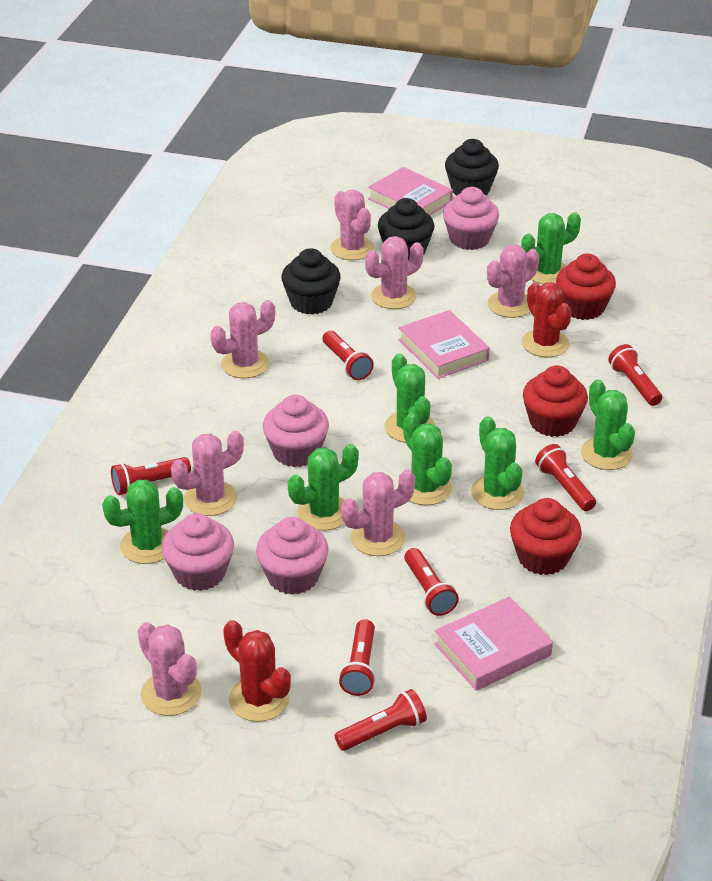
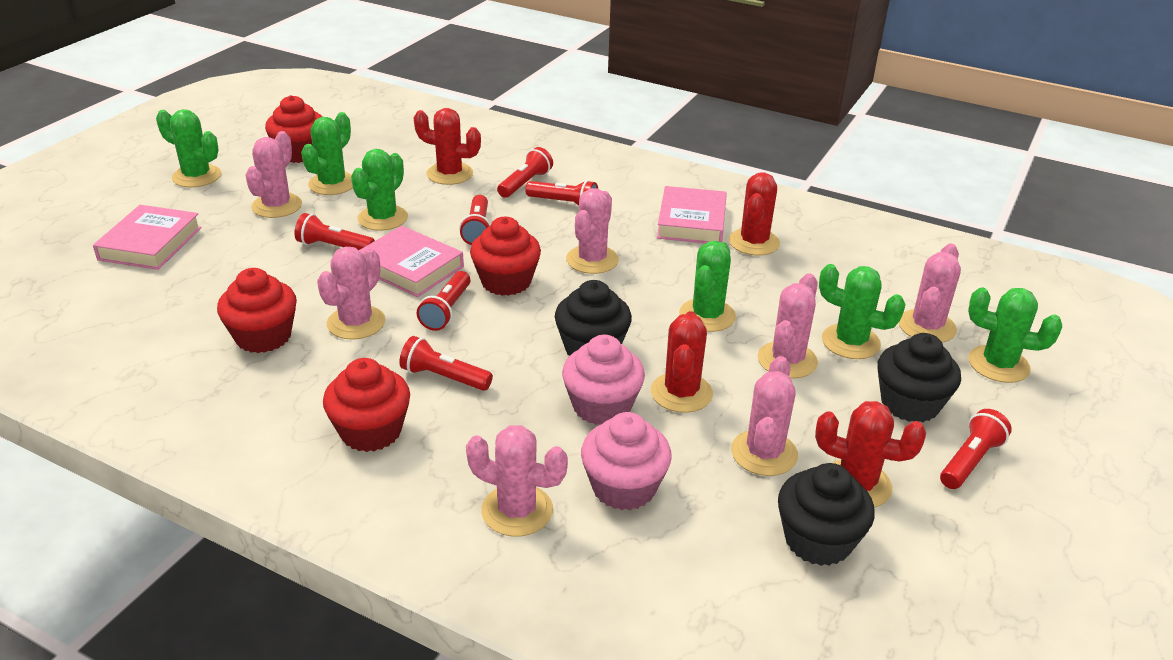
green cactus: 7 -> 6
pink cupcake: 4 -> 2
red cactus: 2 -> 4
red cupcake: 3 -> 4

